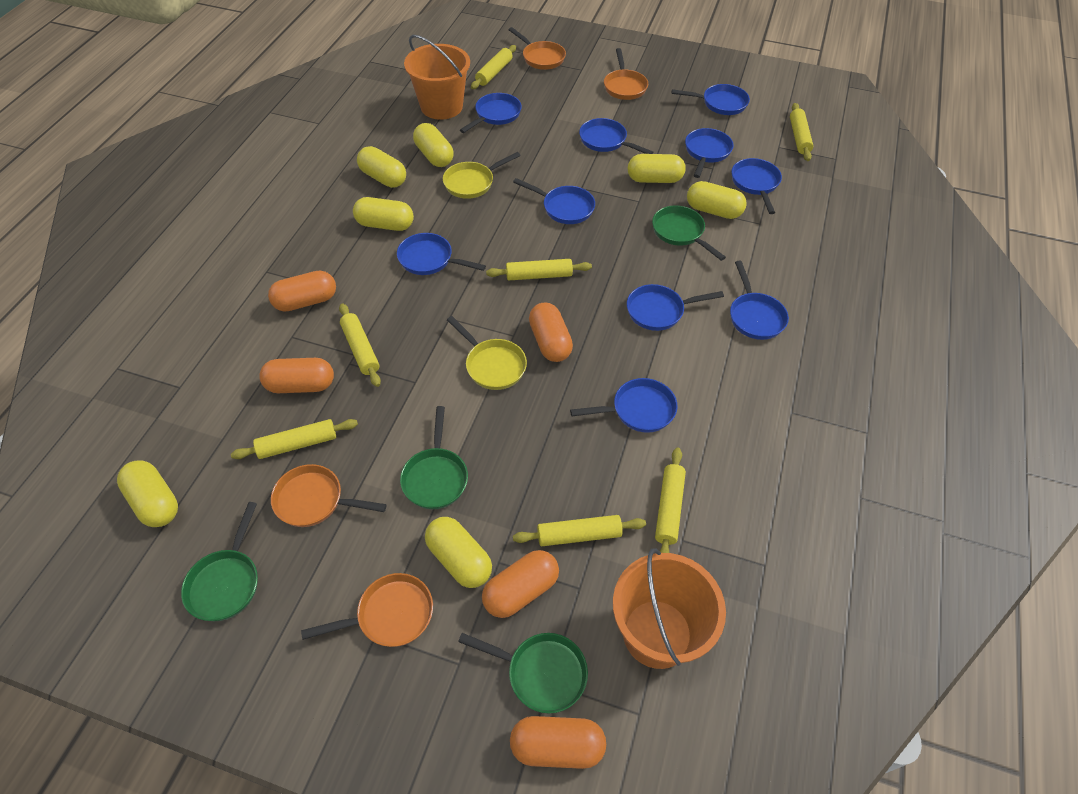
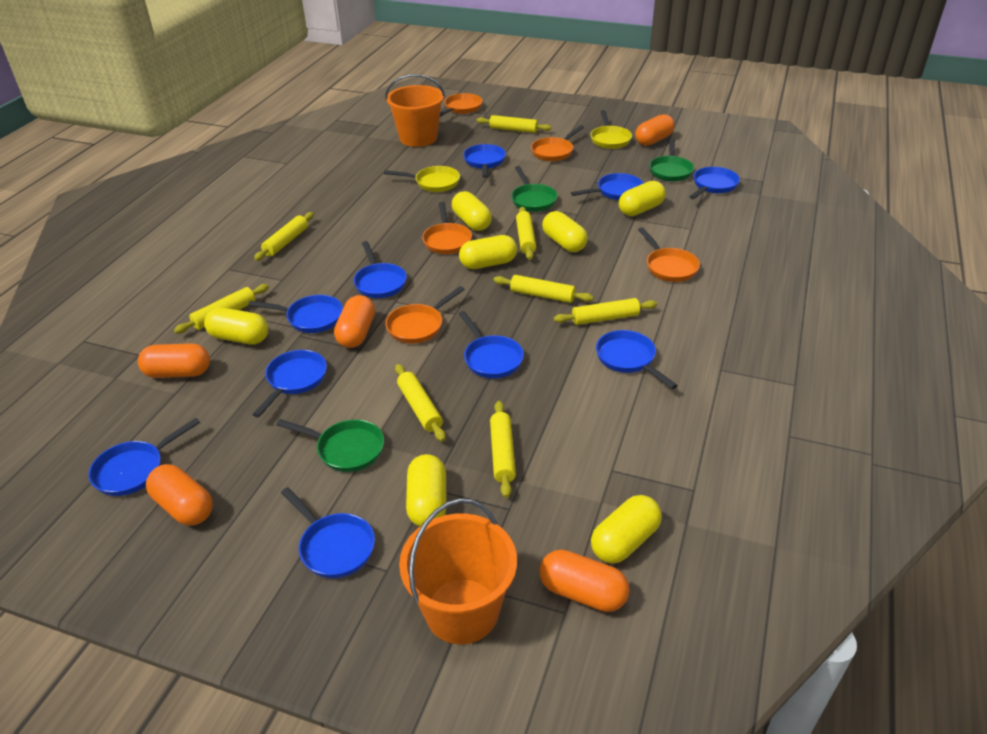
green pan: 4 -> 3
orange pan: 4 -> 5
yellow rolling pin: 7 -> 8

